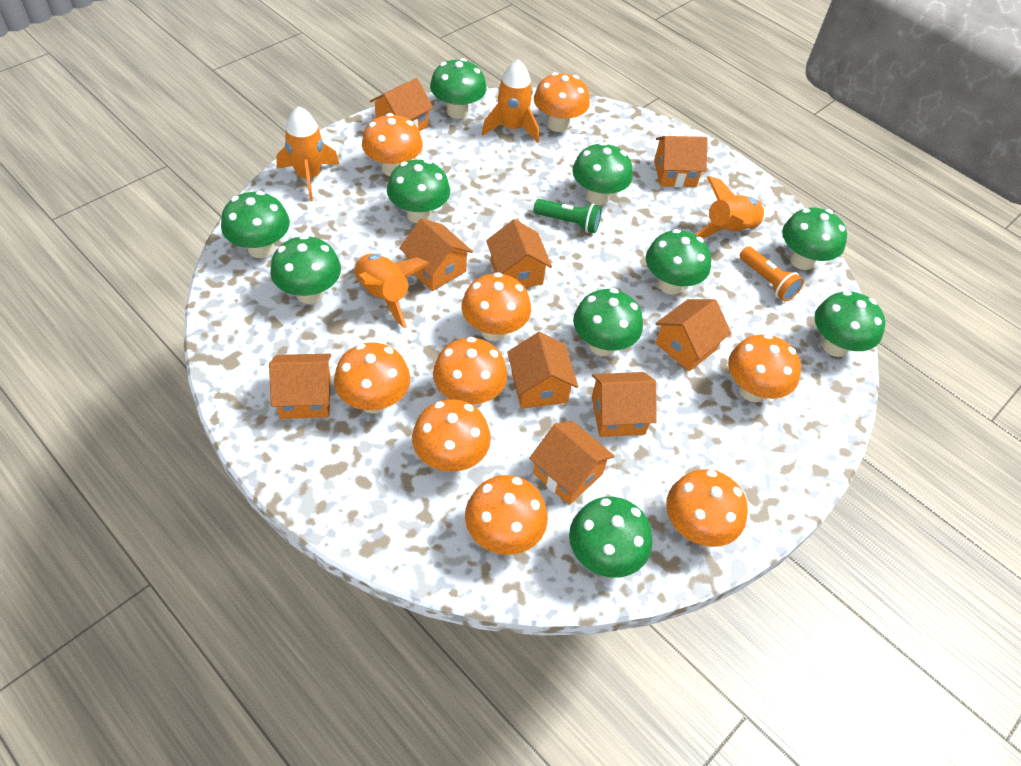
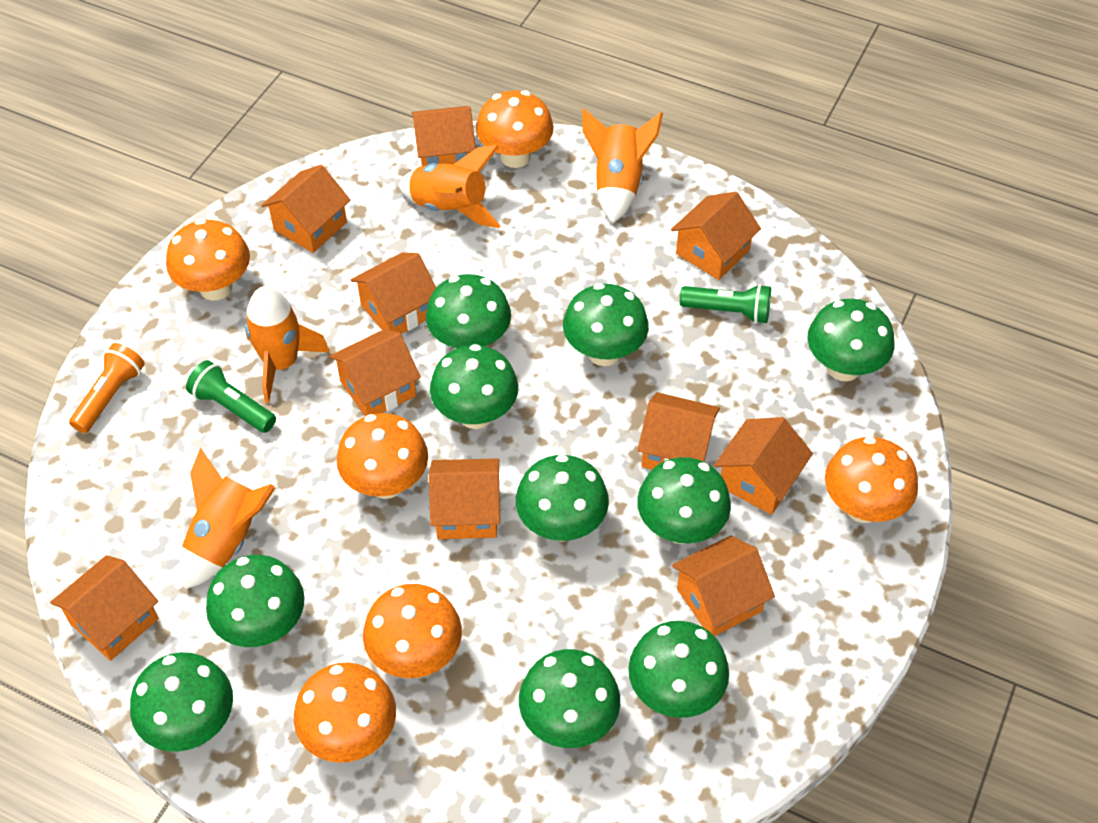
green flashlight: 1 -> 2
orange house: 9 -> 10
orange mushroom: 9 -> 6

